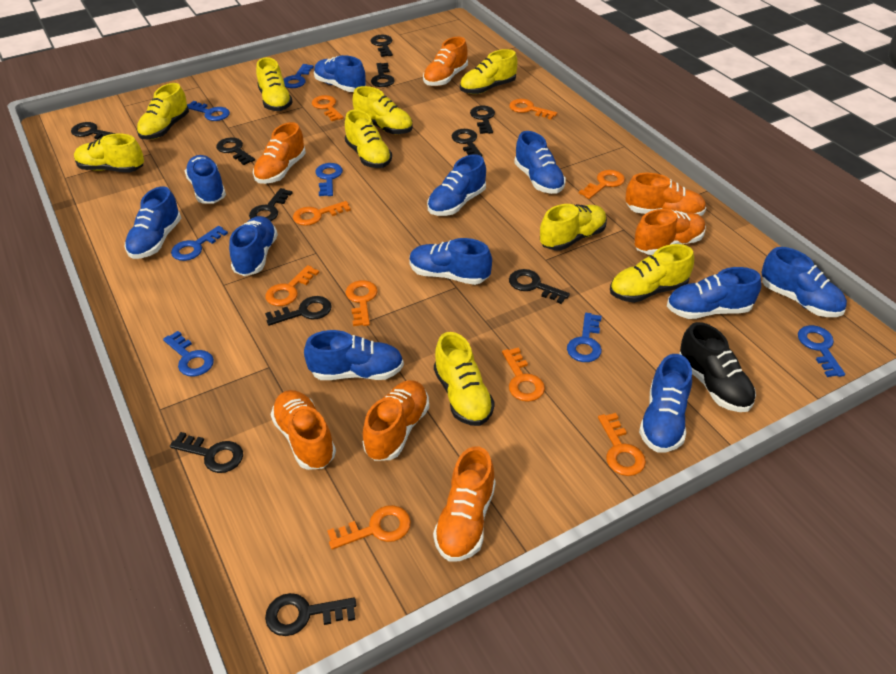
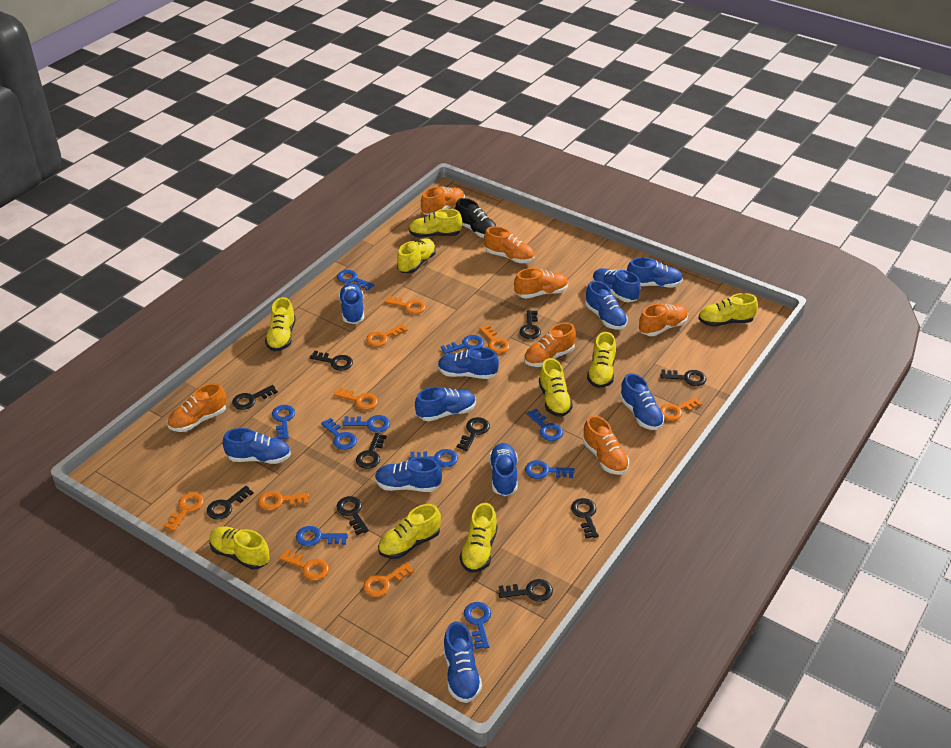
black key: 11 -> 10
blue key: 7 -> 10

